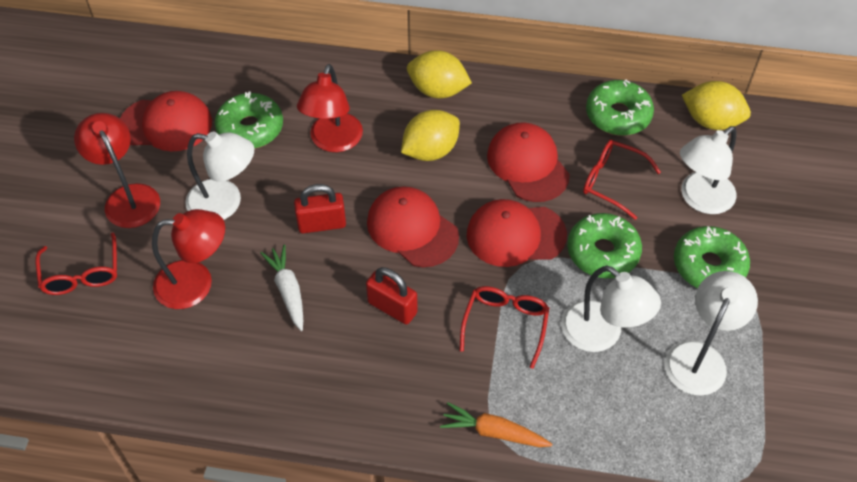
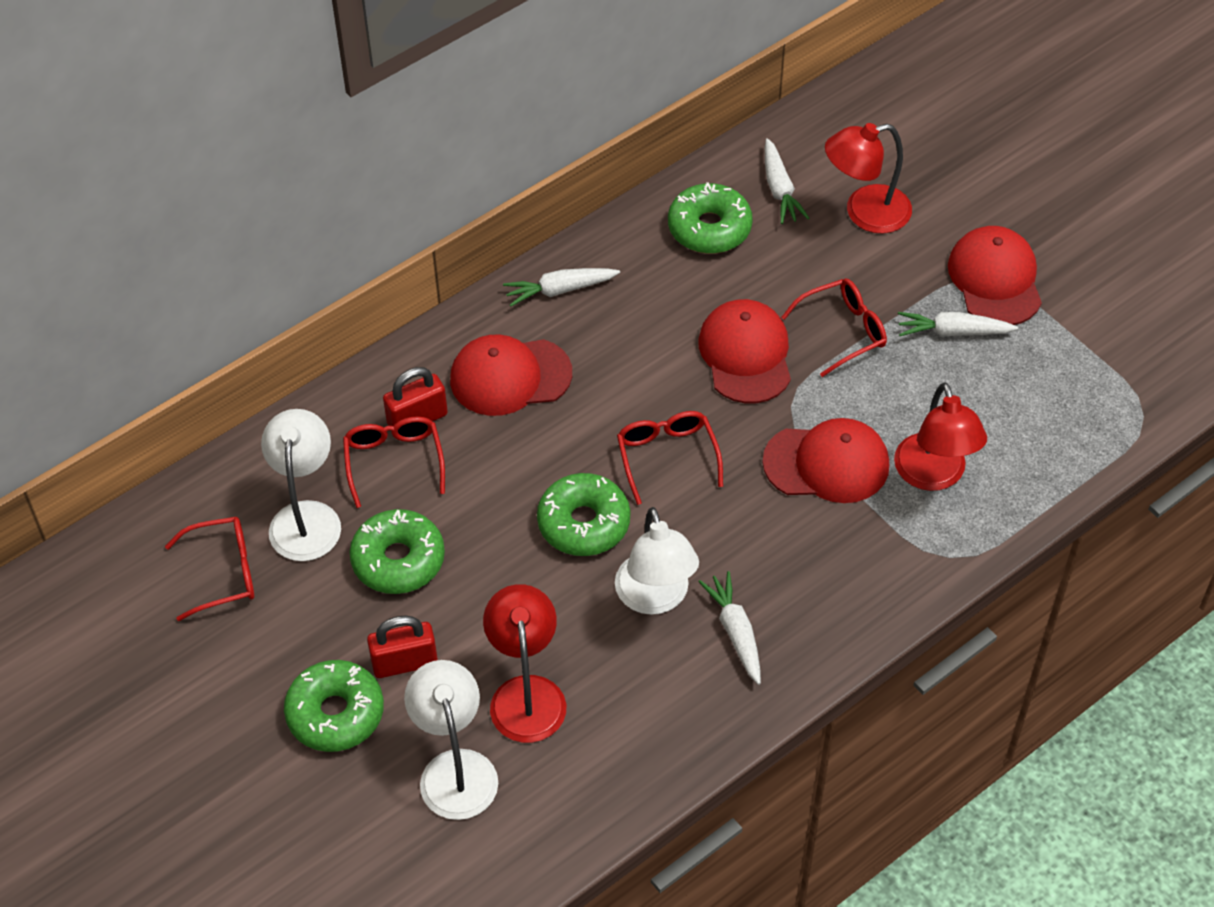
orange carrot: 1 -> 0
red glasses: 3 -> 4
white carrot: 1 -> 4
white lamp: 4 -> 3
yellow lemon: 3 -> 0

